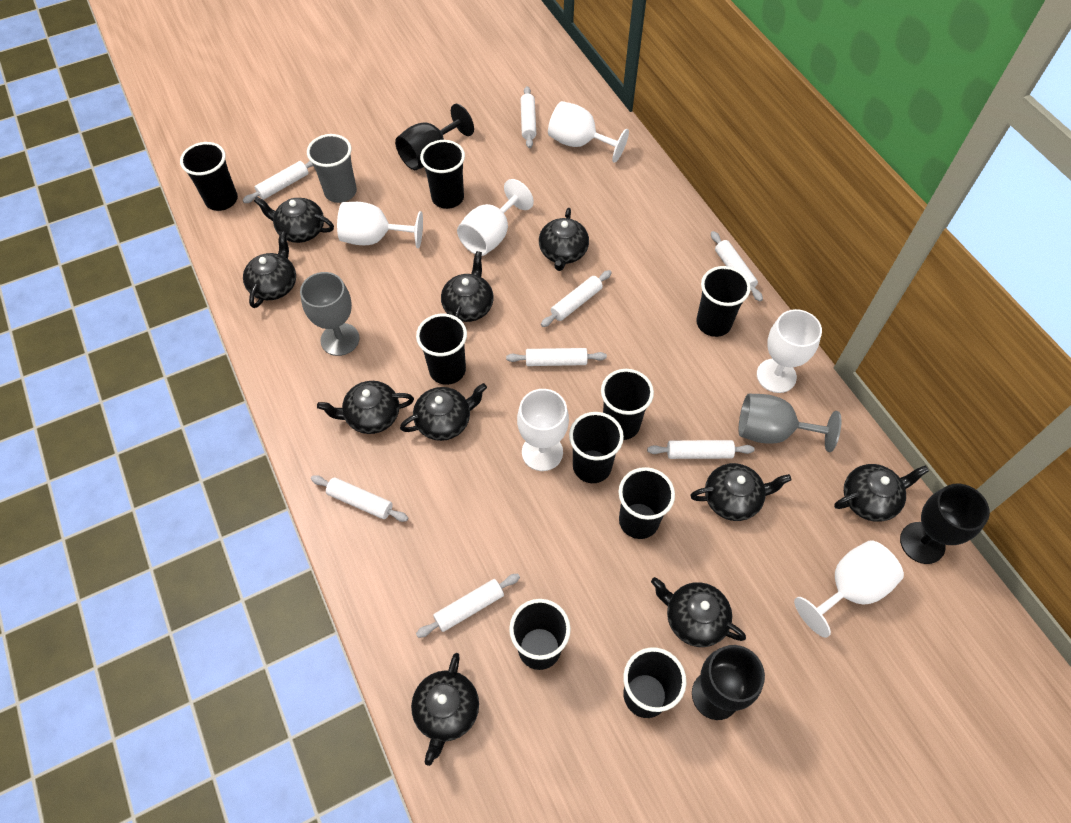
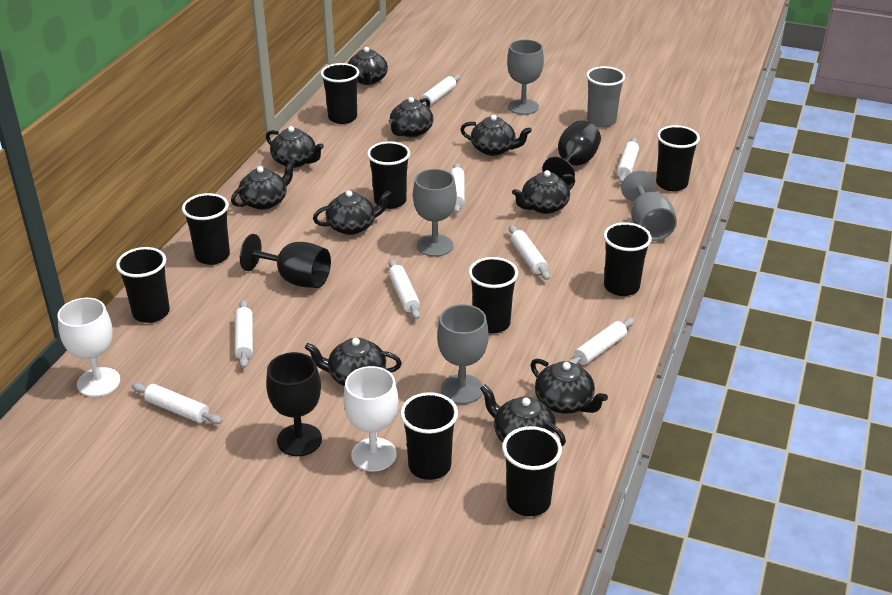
grey goblet: 2 -> 4
white goblet: 6 -> 2

